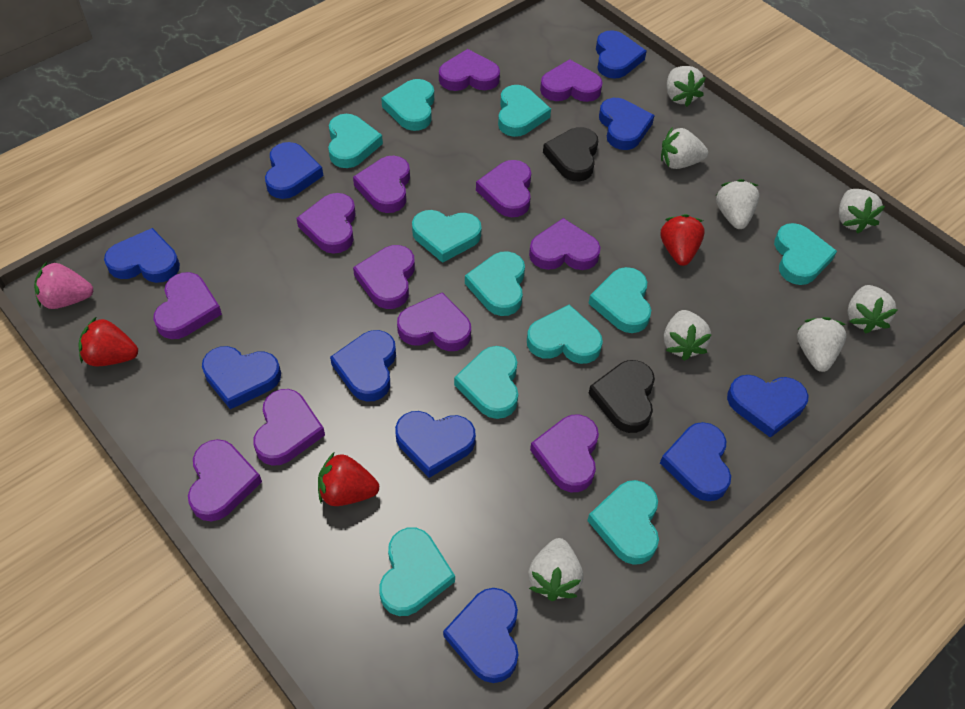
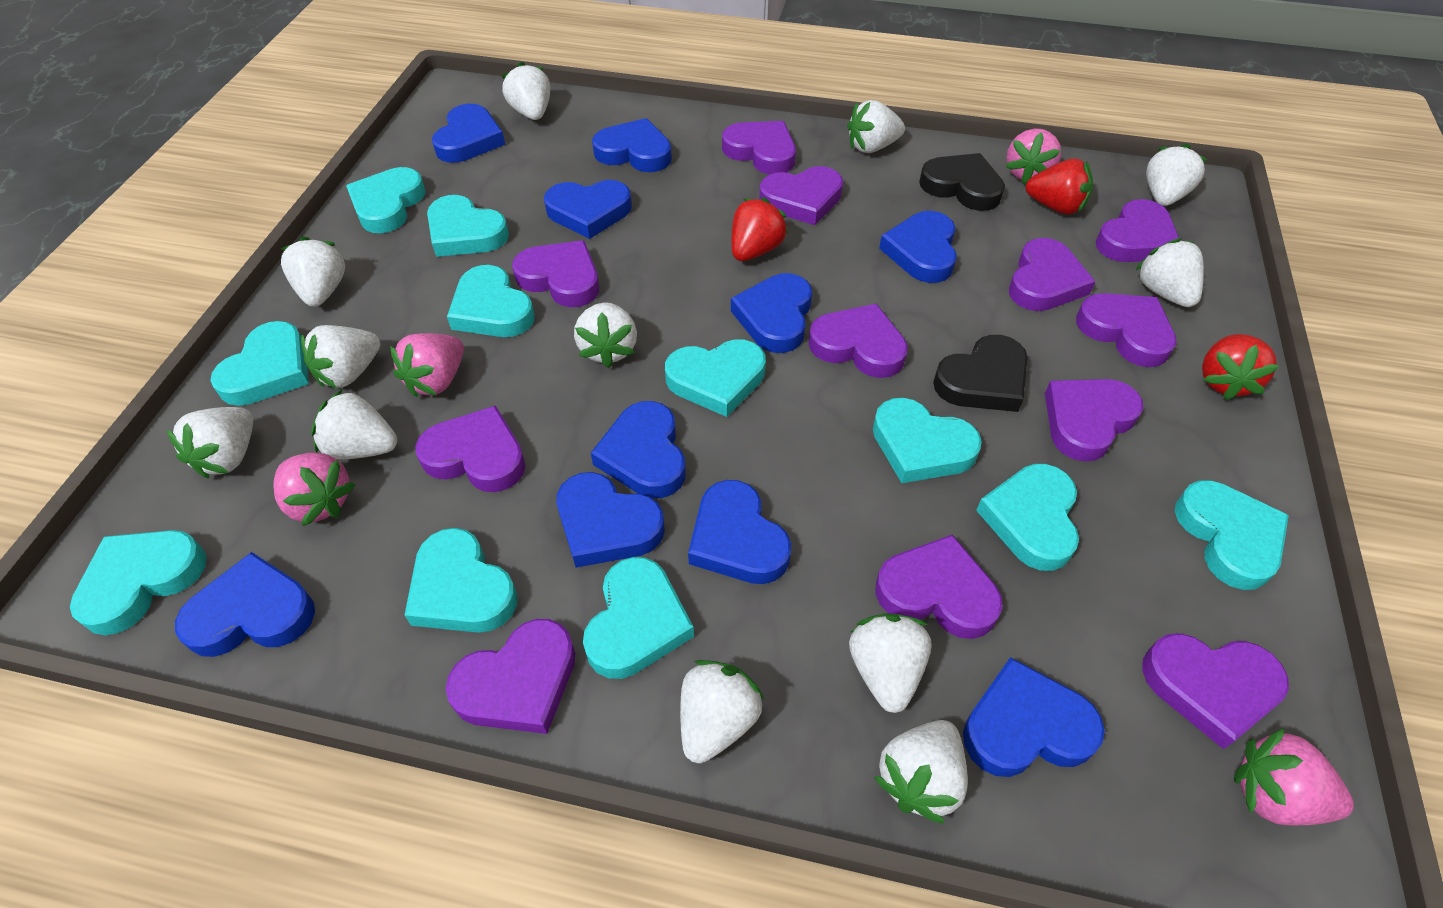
pink strawberry: 1 -> 4
white strawberry: 8 -> 12

